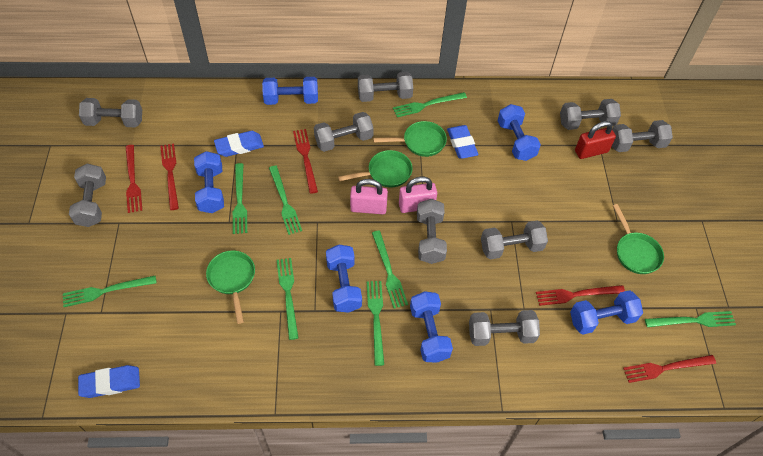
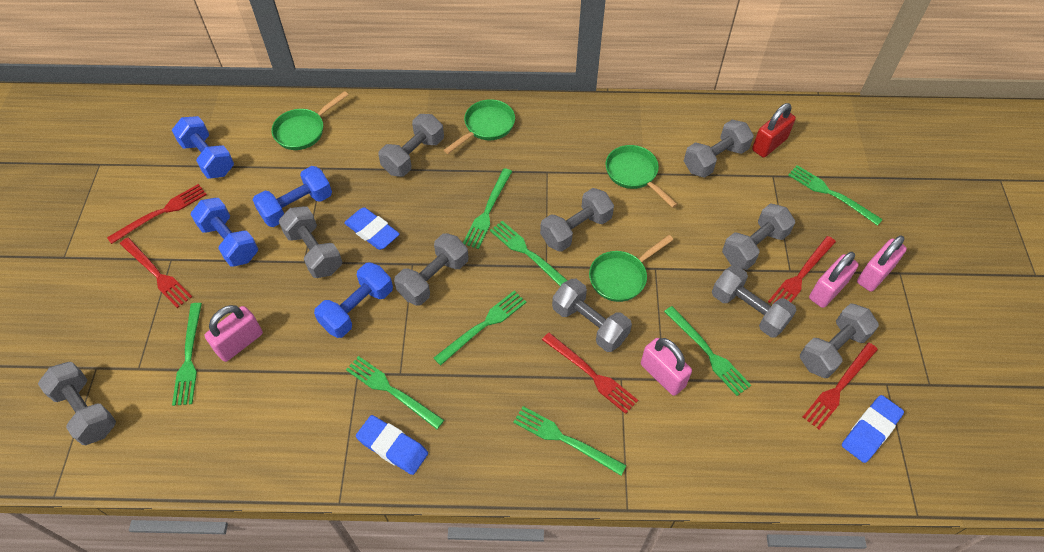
blue dumbbell: 6 -> 4
grey dumbbell: 9 -> 10
pink padlock: 2 -> 4

